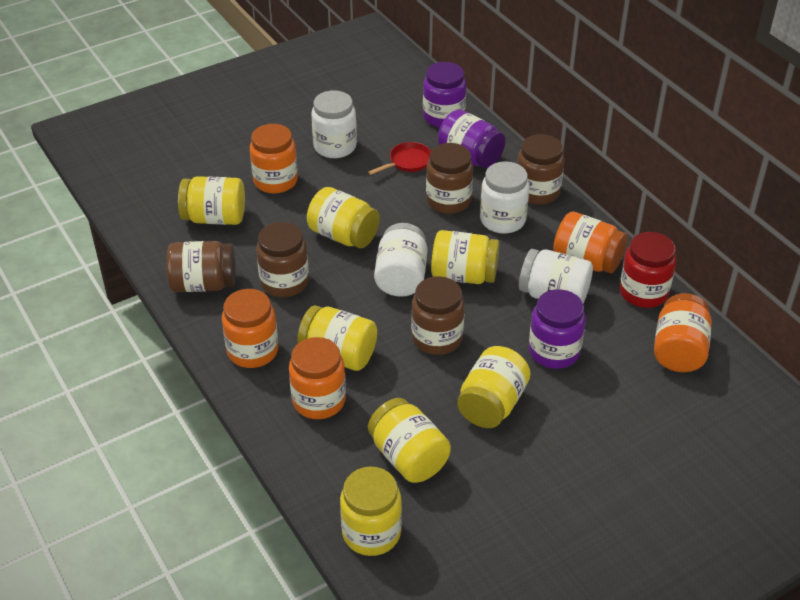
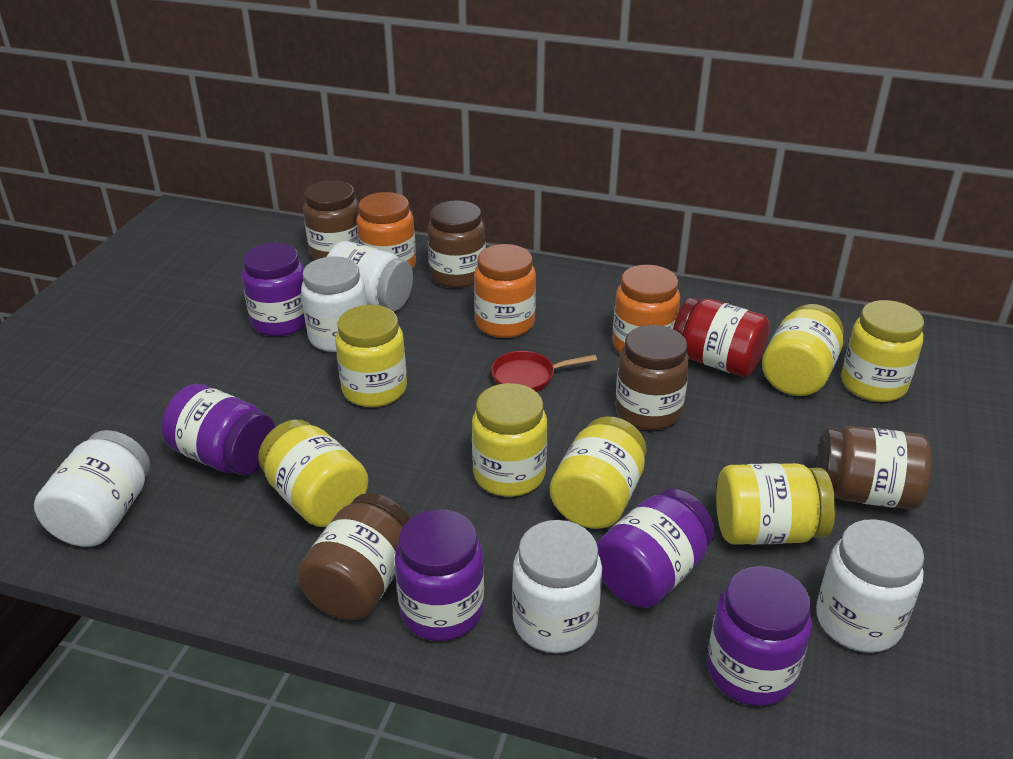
orange jar: 5 -> 3
purple jar: 3 -> 5
white jar: 4 -> 5

